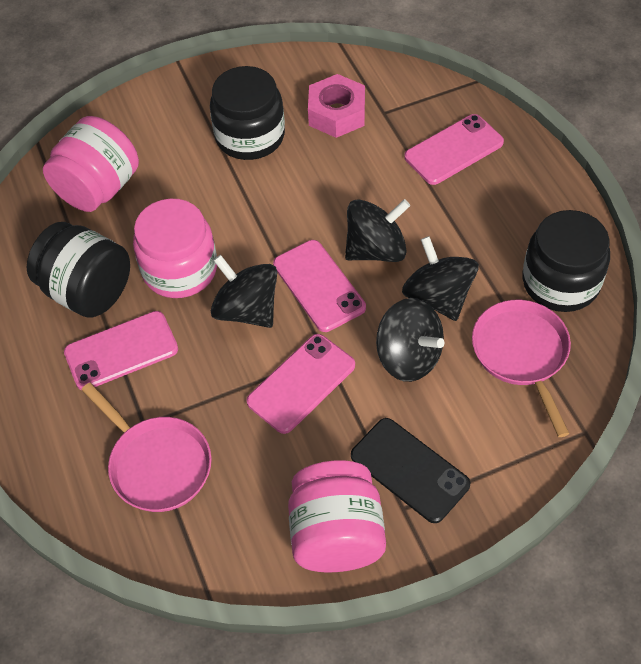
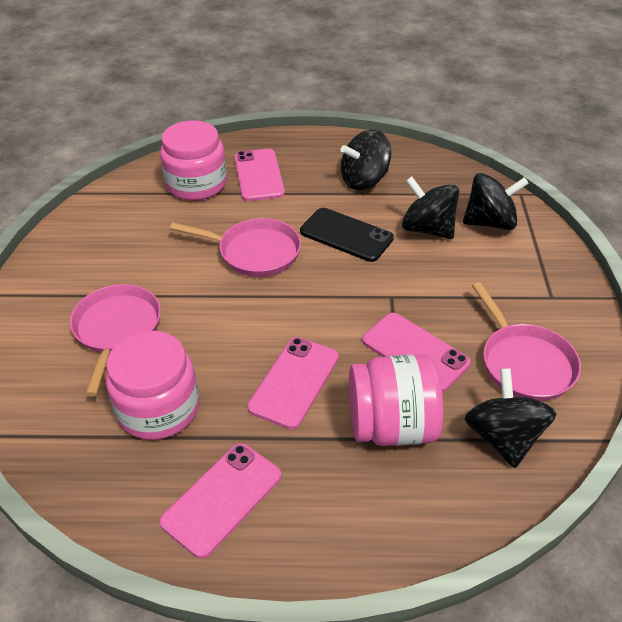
black jar: 3 -> 0
pink nut: 1 -> 0
pink pan: 2 -> 3

